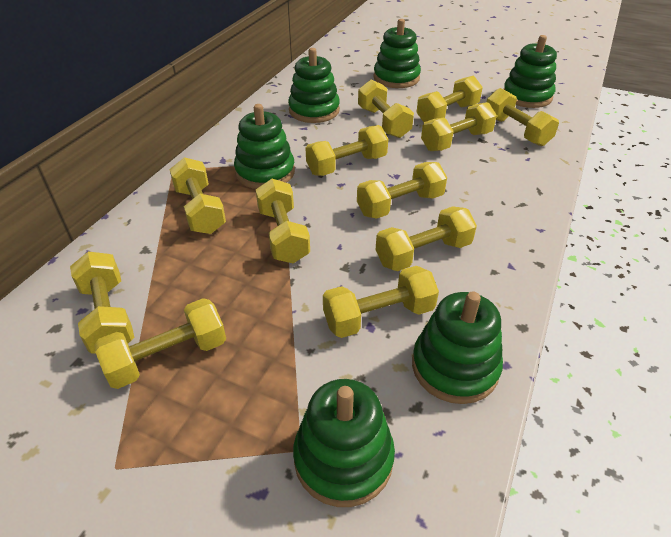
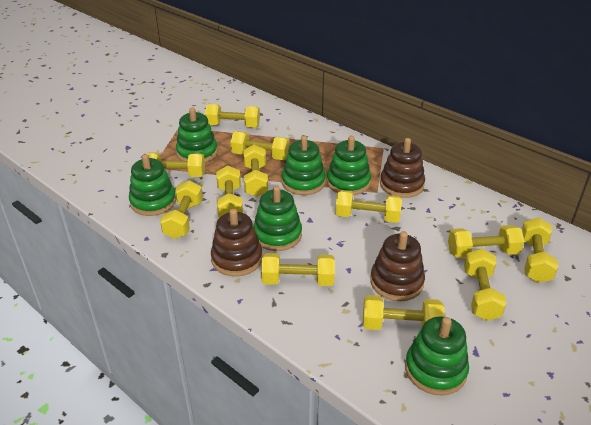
brown stacking toy: 0 -> 3

